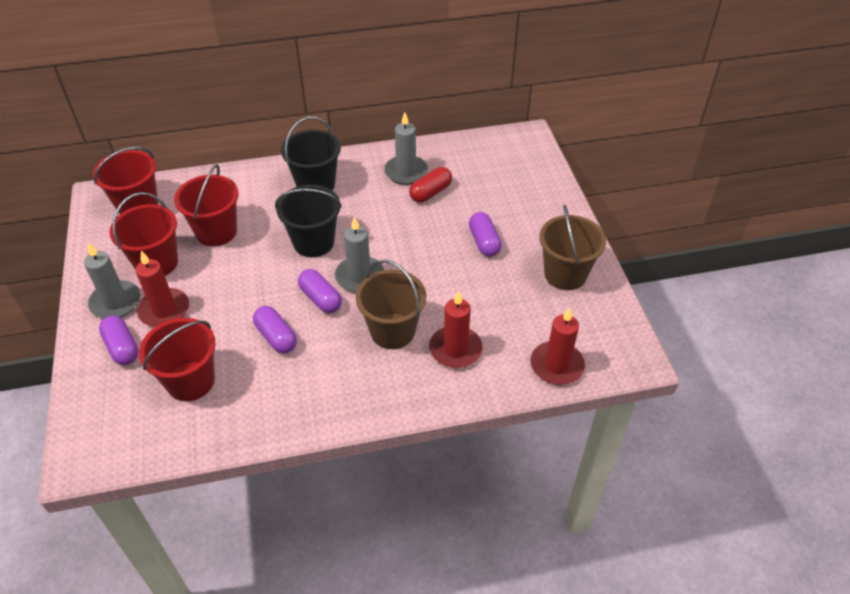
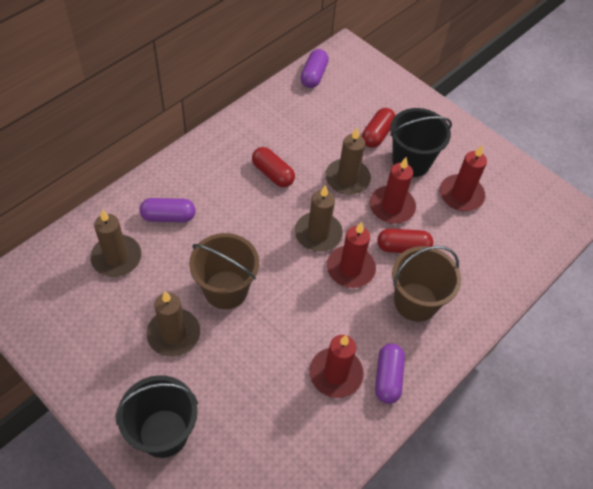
brown candle: 0 -> 4
grey candle: 3 -> 0
purple capsule: 4 -> 3
red bucket: 4 -> 0
red candle: 3 -> 4
red capsule: 1 -> 3

